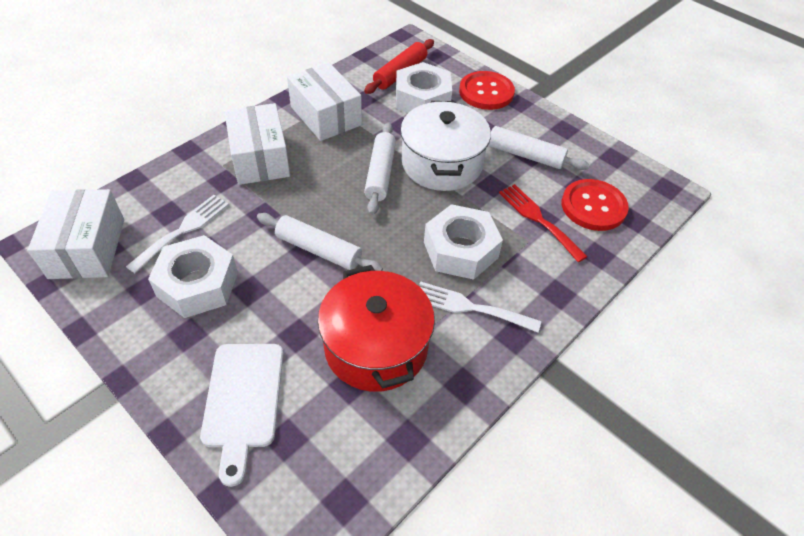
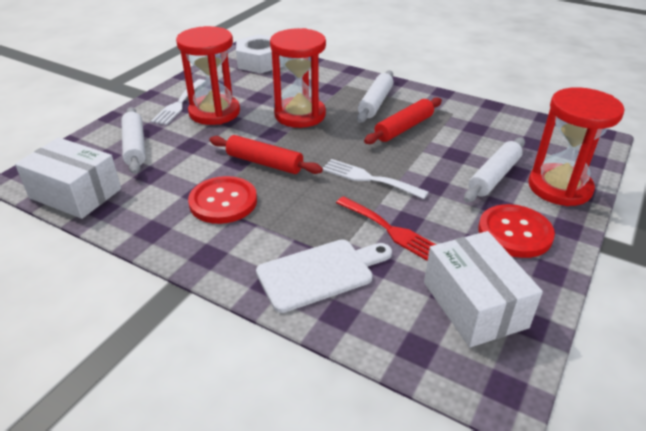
red hourglass: 0 -> 3
red pot: 1 -> 0
red rolling pin: 1 -> 2
white box: 3 -> 2
white nut: 3 -> 1
white pot: 1 -> 0

